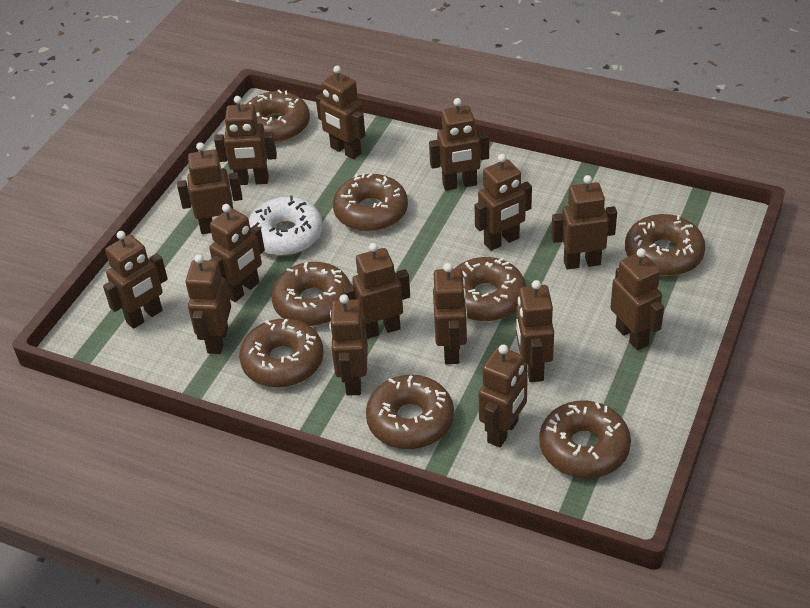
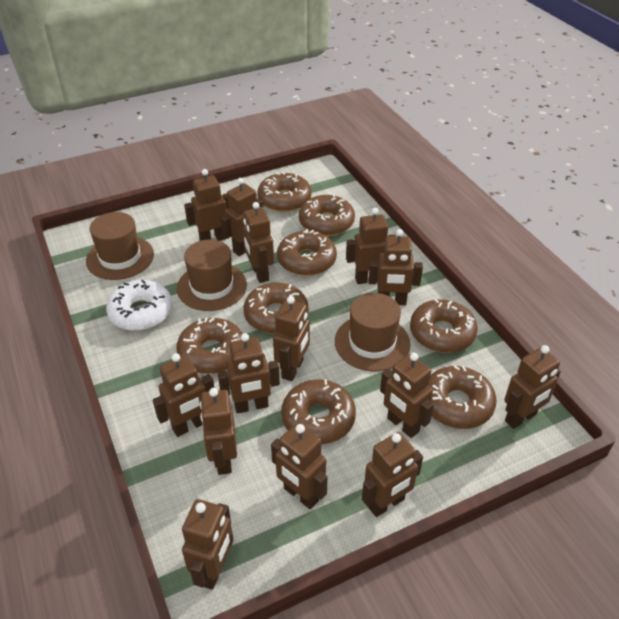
brown hat: 0 -> 3
brown robot: 15 -> 14

